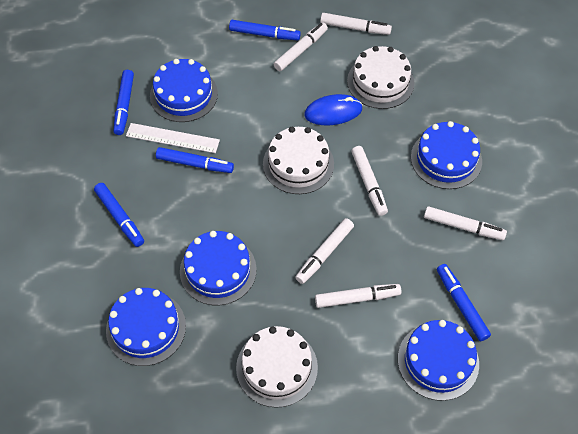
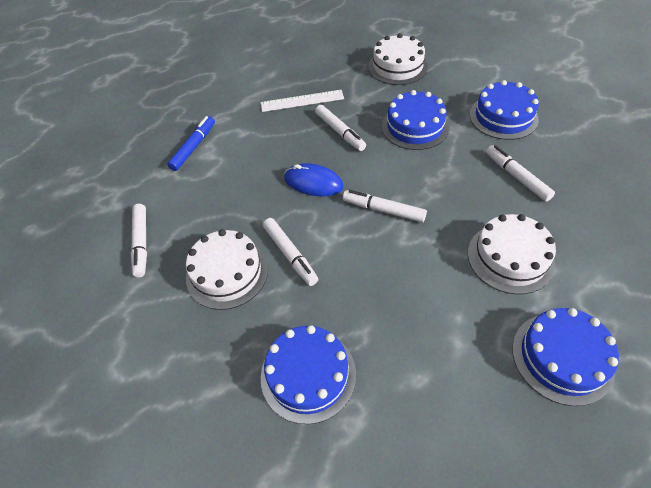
blue cake: 5 -> 4
blue marker: 5 -> 1
white marker: 6 -> 5

